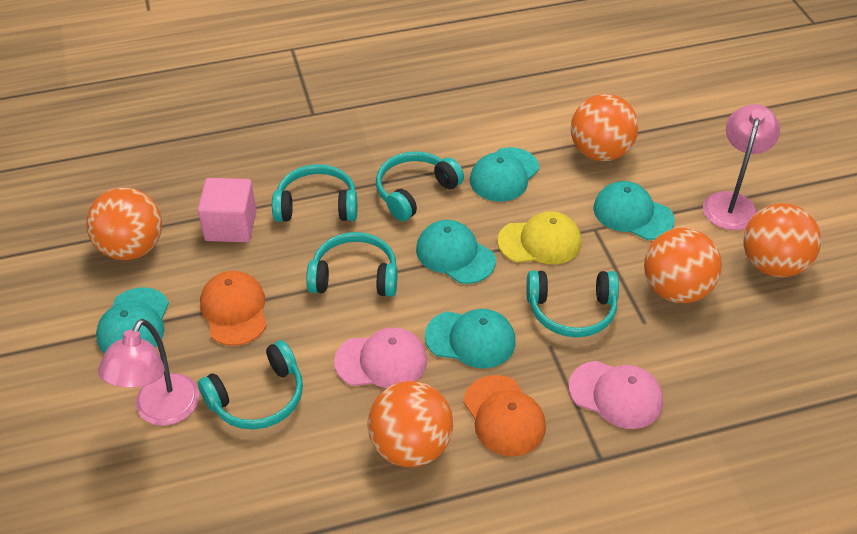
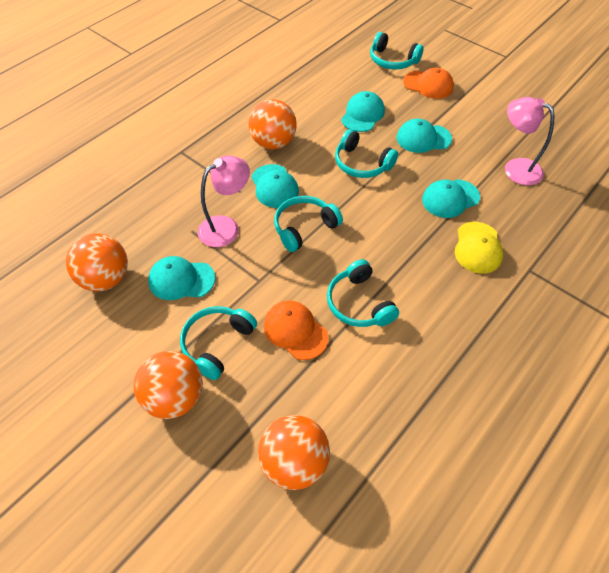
orange ball: 5 -> 4
pink cap: 2 -> 0
pink cube: 1 -> 0

